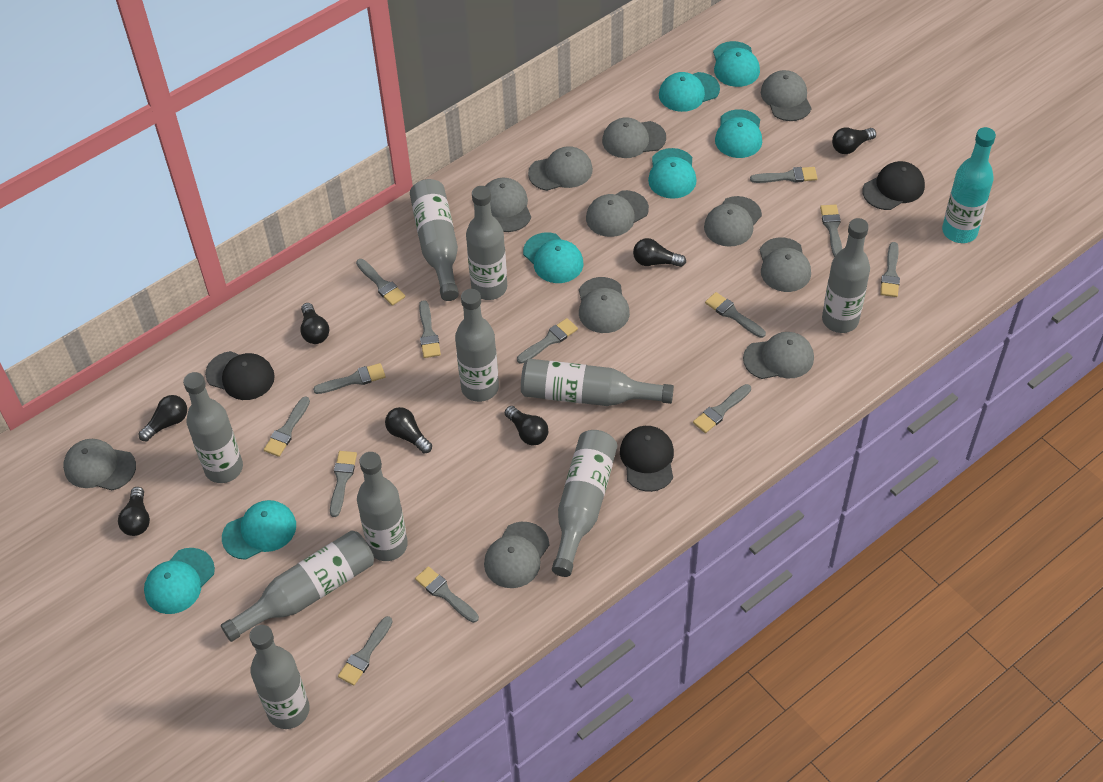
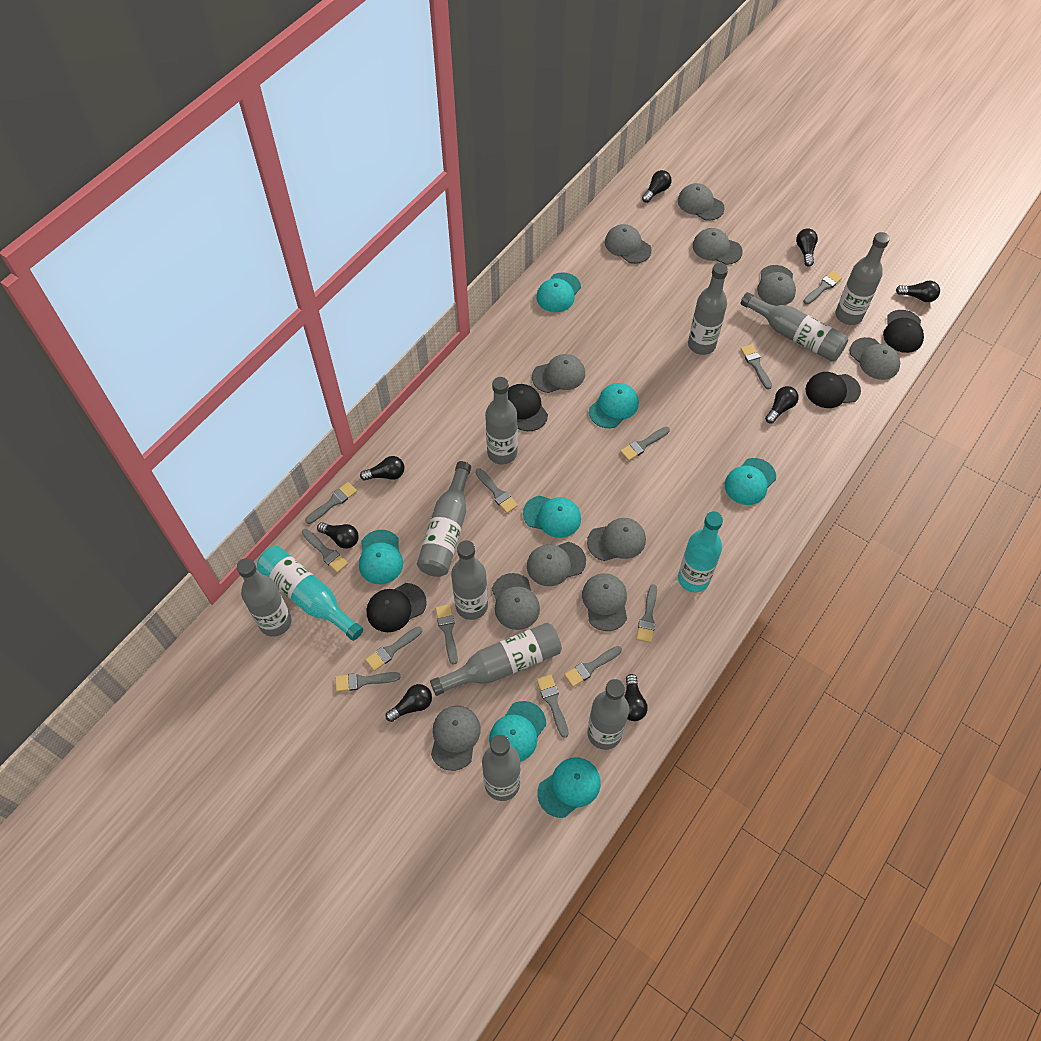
black cap: 3 -> 4
black light bulb: 7 -> 8
grey brush: 13 -> 12
turquoise bottle: 1 -> 2

